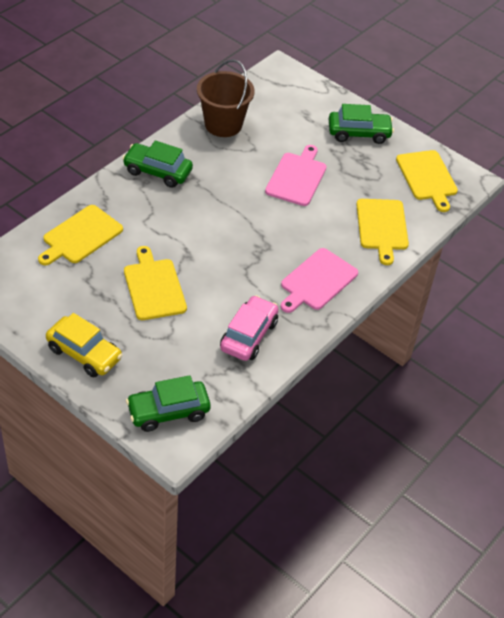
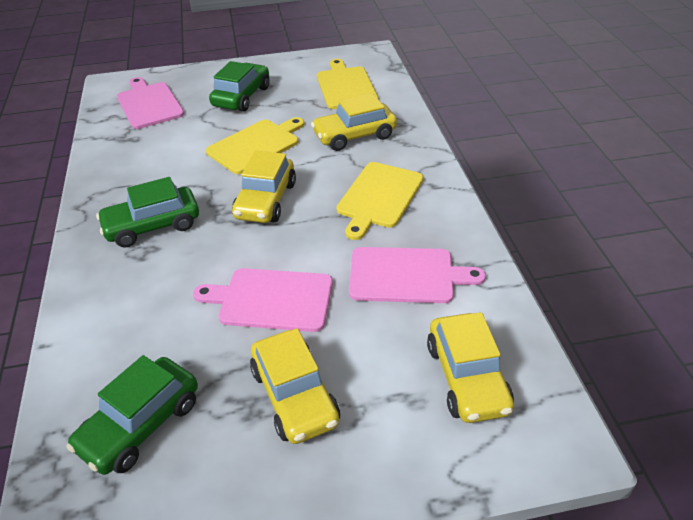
brown bucket: 1 -> 0
pink car: 1 -> 0
pink cutting board: 2 -> 3
yellow car: 1 -> 4
yellow cutting board: 4 -> 3

